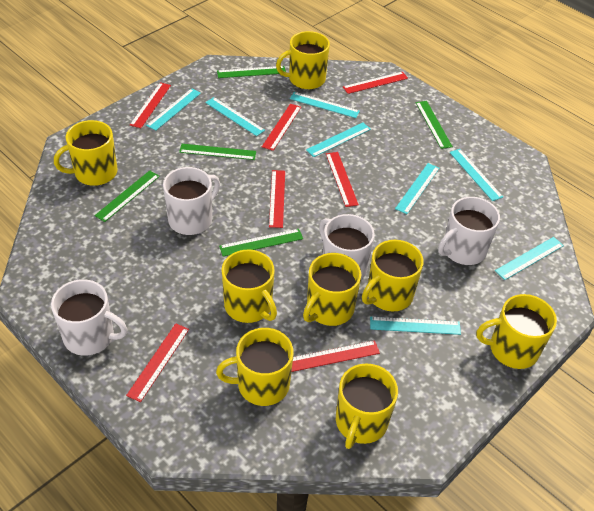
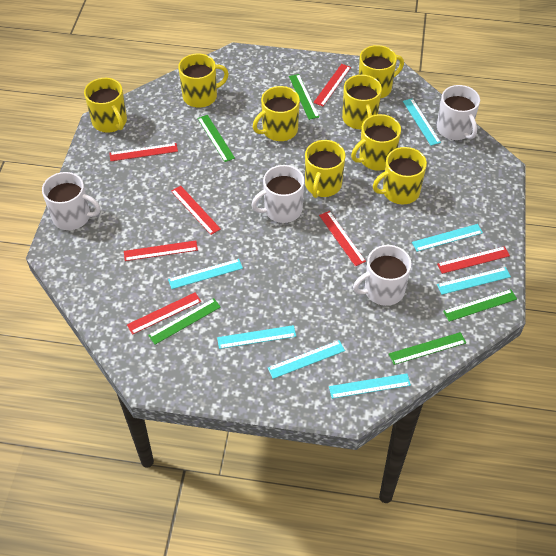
turquoise ruler: 8 -> 7

